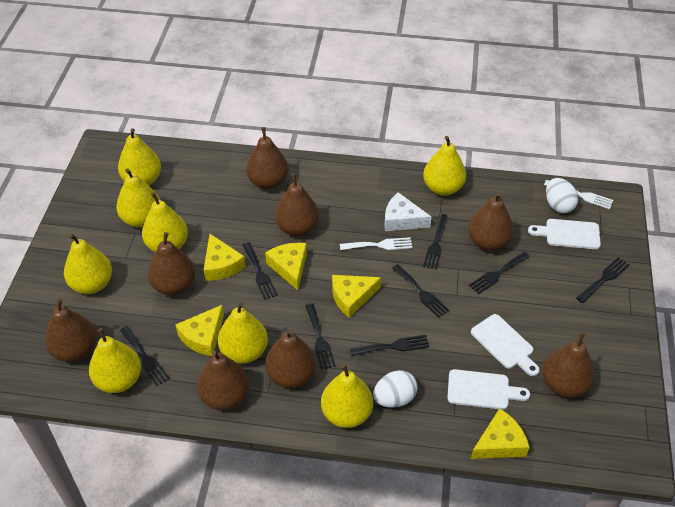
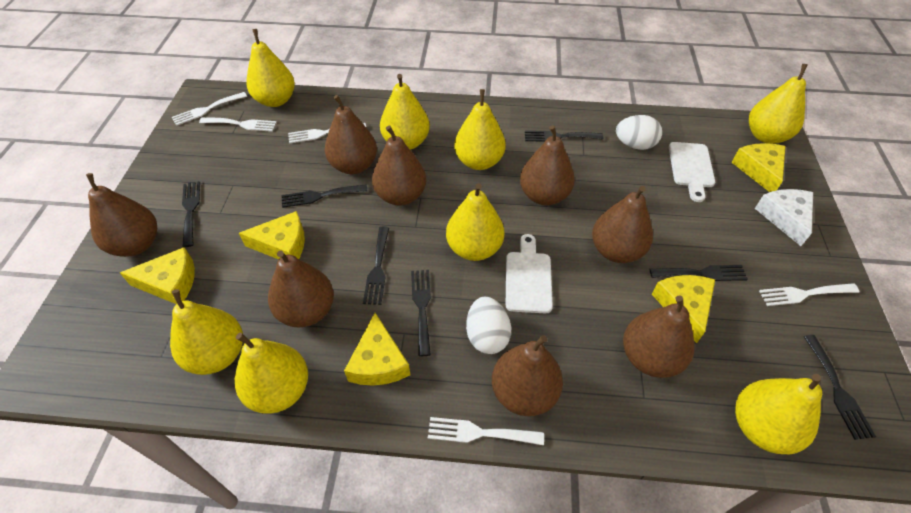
black fork: 8 -> 7
white cutting board: 3 -> 2
white fork: 2 -> 5

